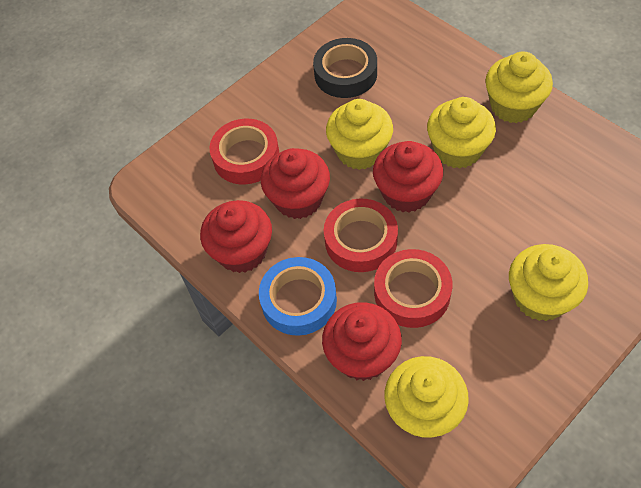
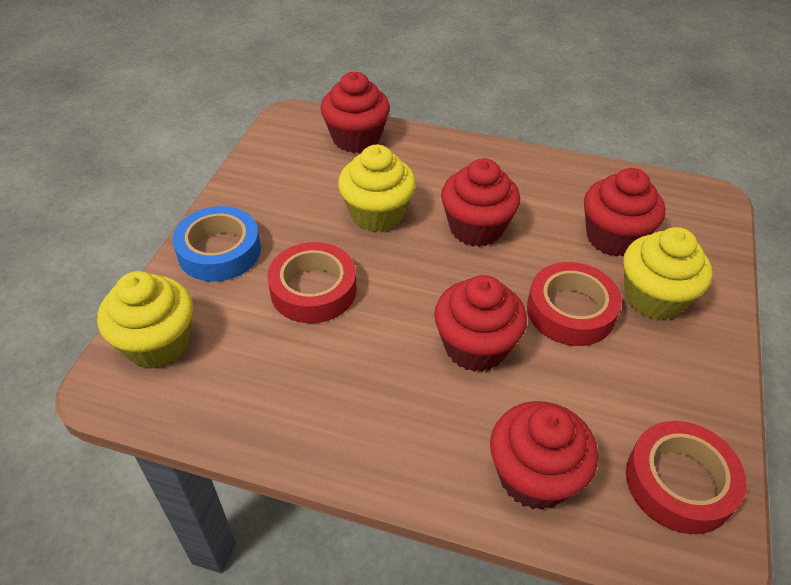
black tape: 1 -> 0
red cupcake: 4 -> 5
yellow cupcake: 5 -> 3

